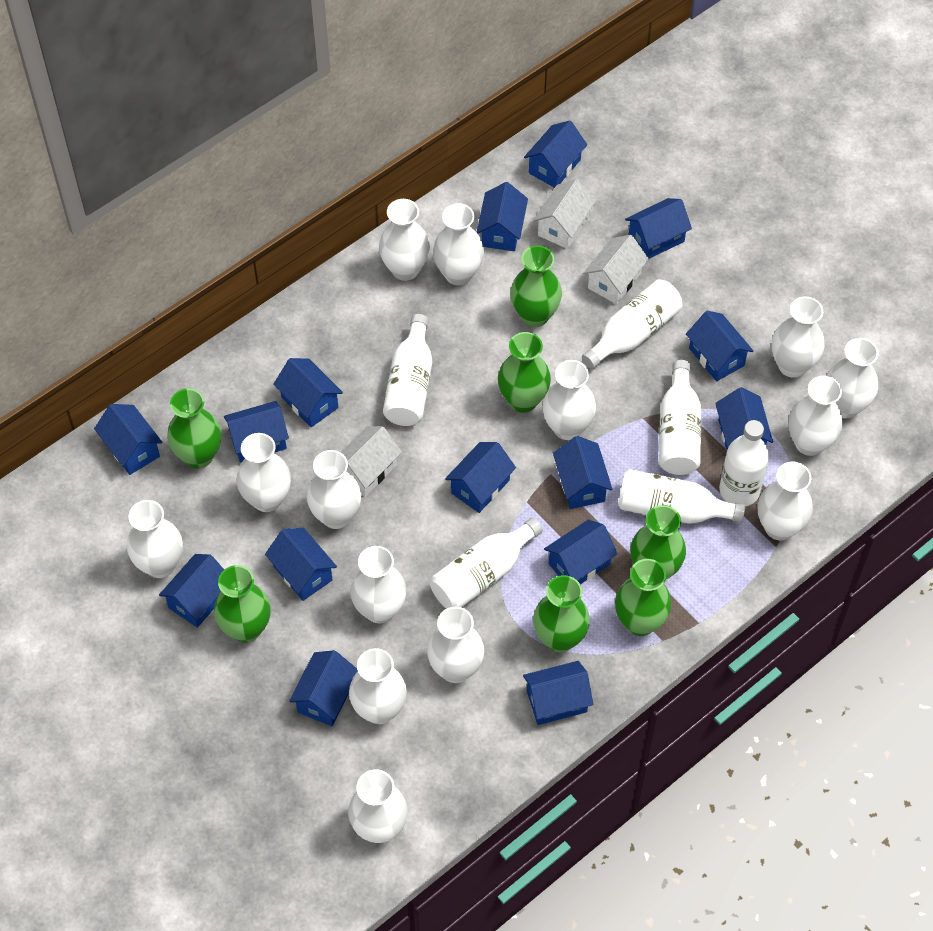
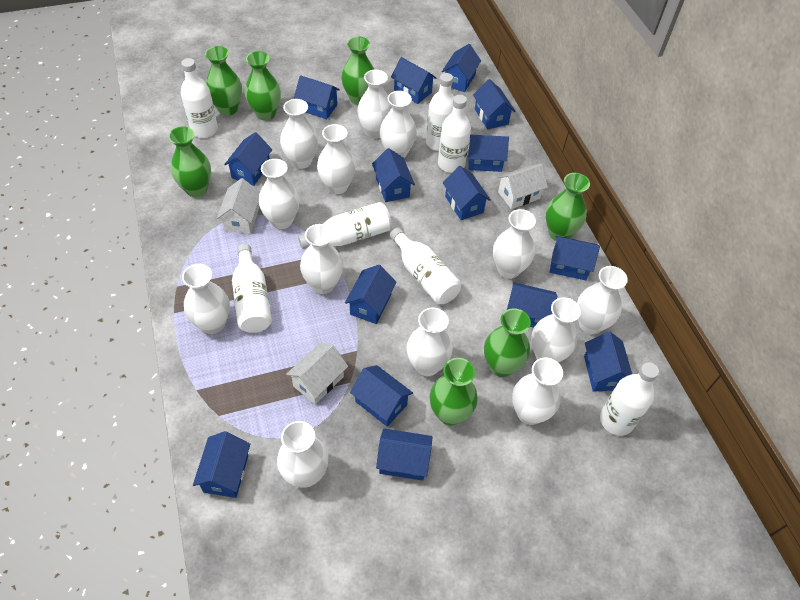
white bottle: 6 -> 7
white vase: 14 -> 13

